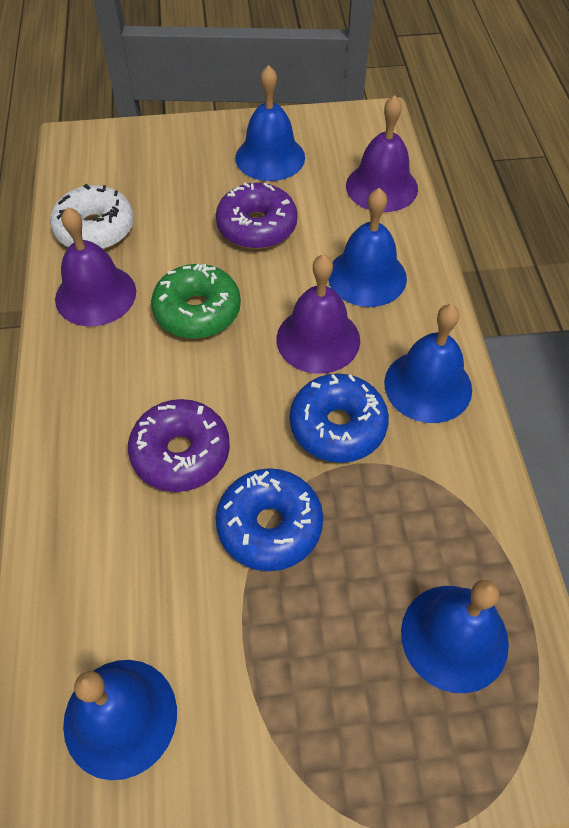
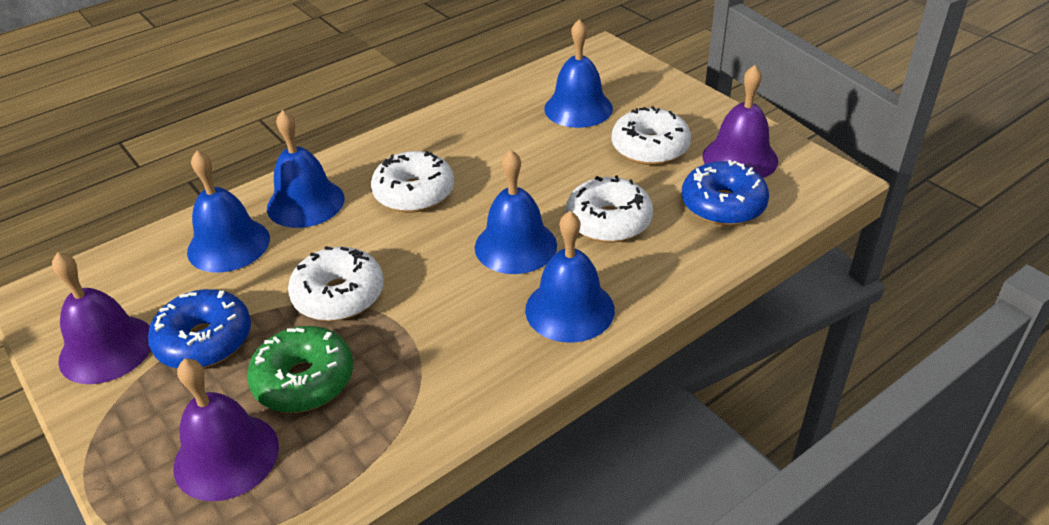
purple donut: 2 -> 0
white donut: 1 -> 4

